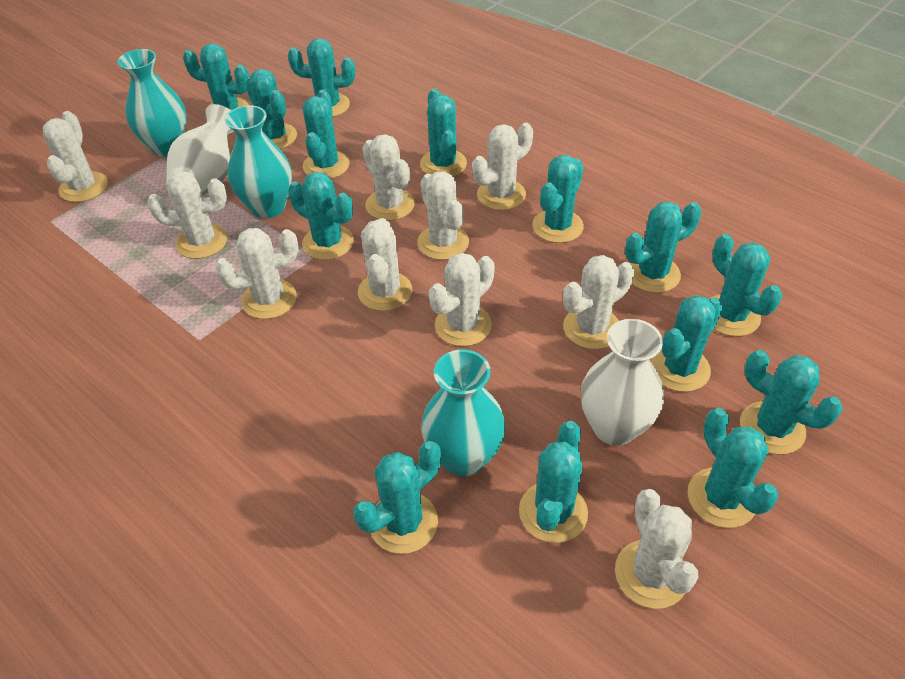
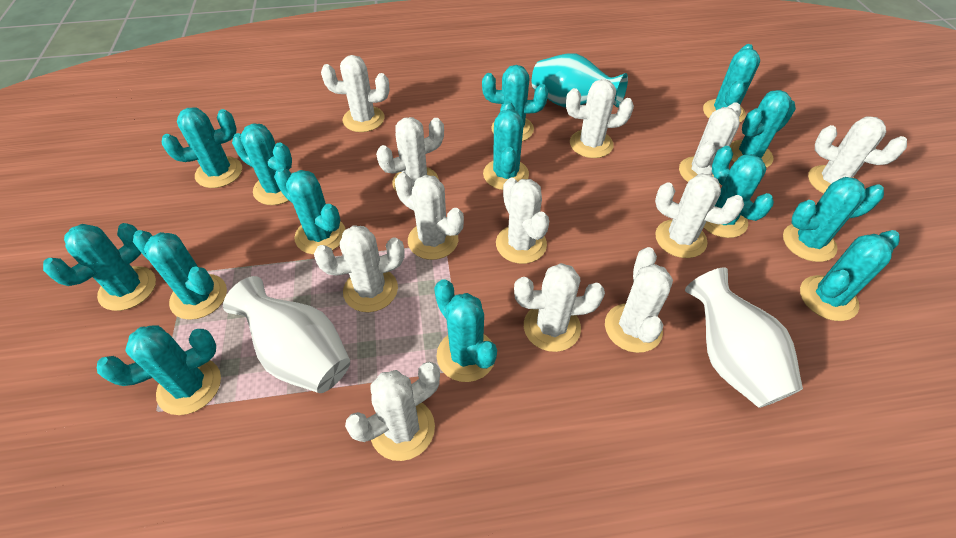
turquoise vase: 3 -> 1
white cactus: 10 -> 12

